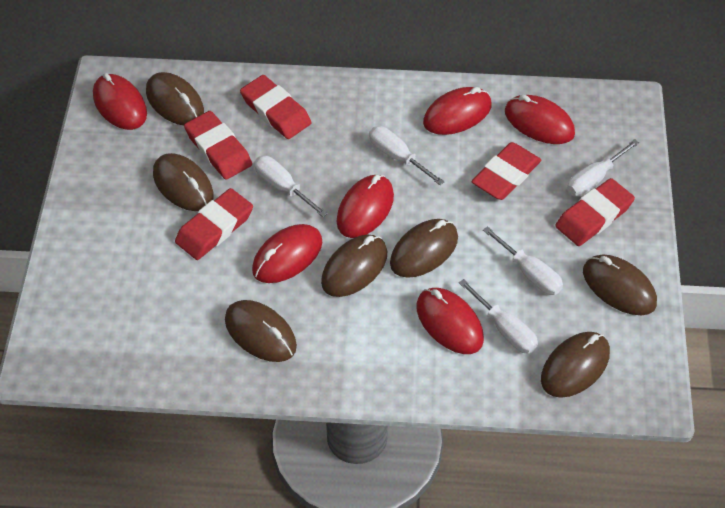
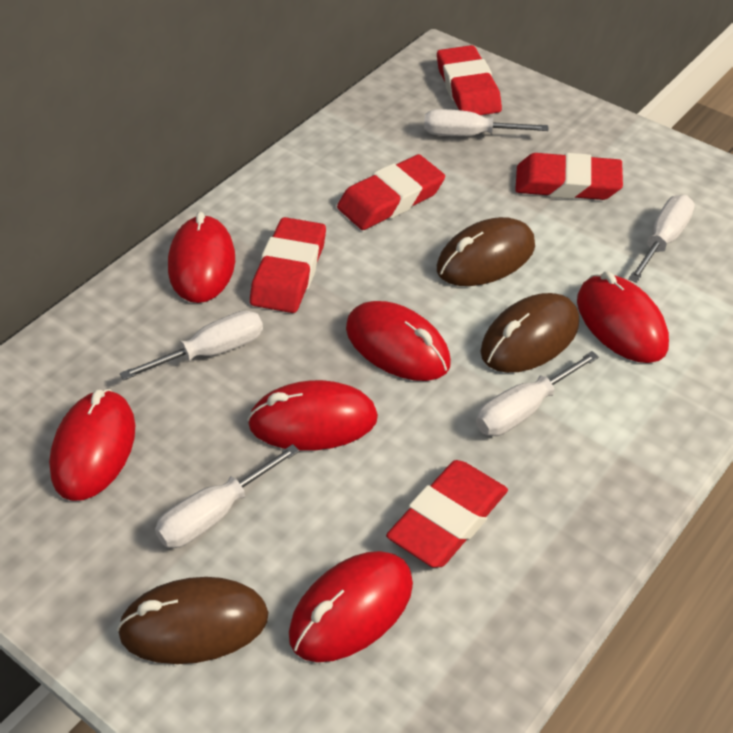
brown mouse: 7 -> 3

